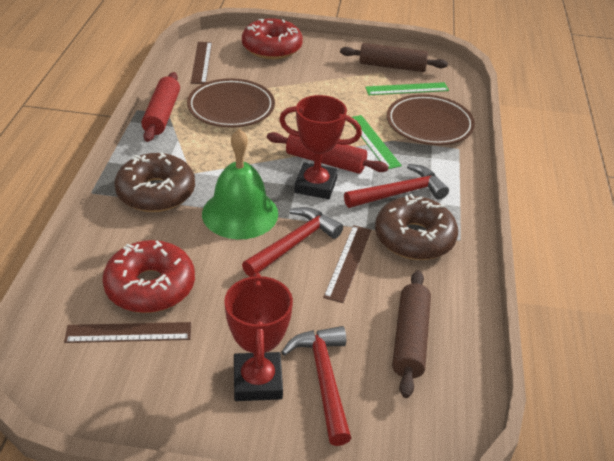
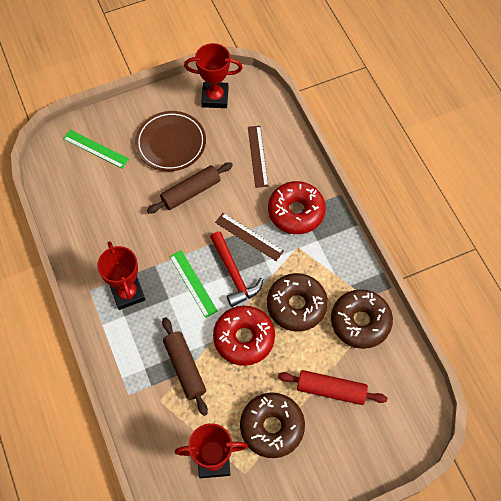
brown donut: 2 -> 3
brown plate: 2 -> 1
brown ruler: 3 -> 2
green bell: 1 -> 0
red hammer: 3 -> 1
red rolling pin: 2 -> 1
red trophy: 2 -> 3

